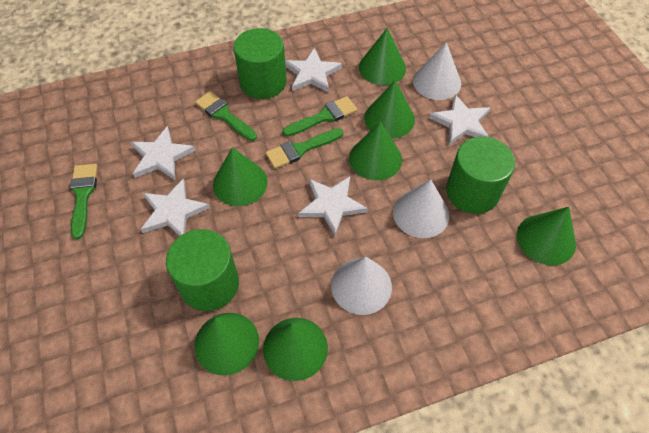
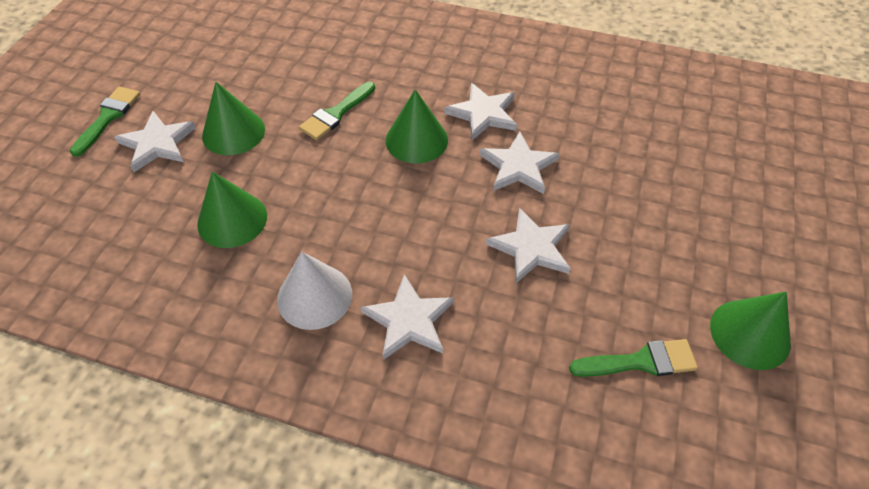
green brush: 4 -> 3
green cone: 7 -> 4
green cylinder: 3 -> 0
white cone: 3 -> 1

